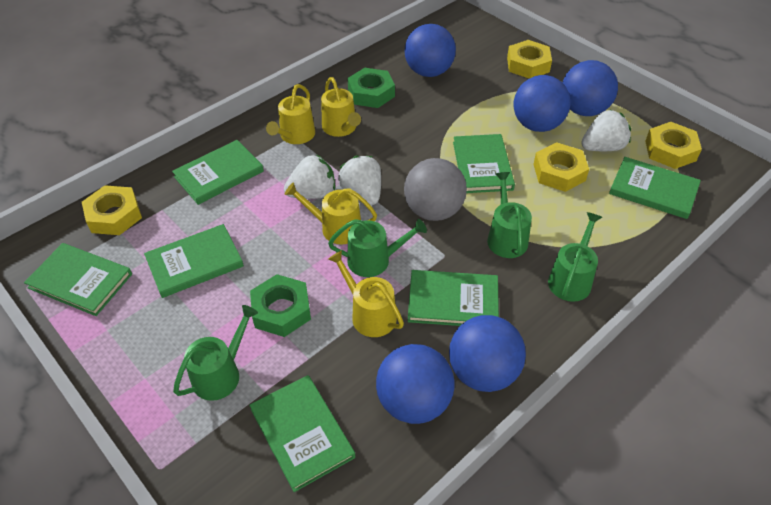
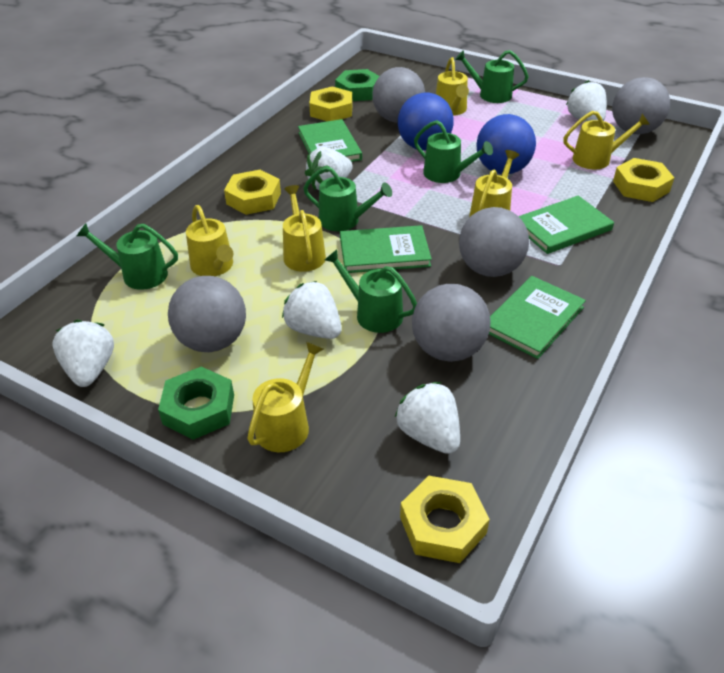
blue ball: 5 -> 2
green book: 7 -> 4
green watering can: 4 -> 5
grey ball: 1 -> 5
white strawberry: 3 -> 5
yellow watering can: 4 -> 6

